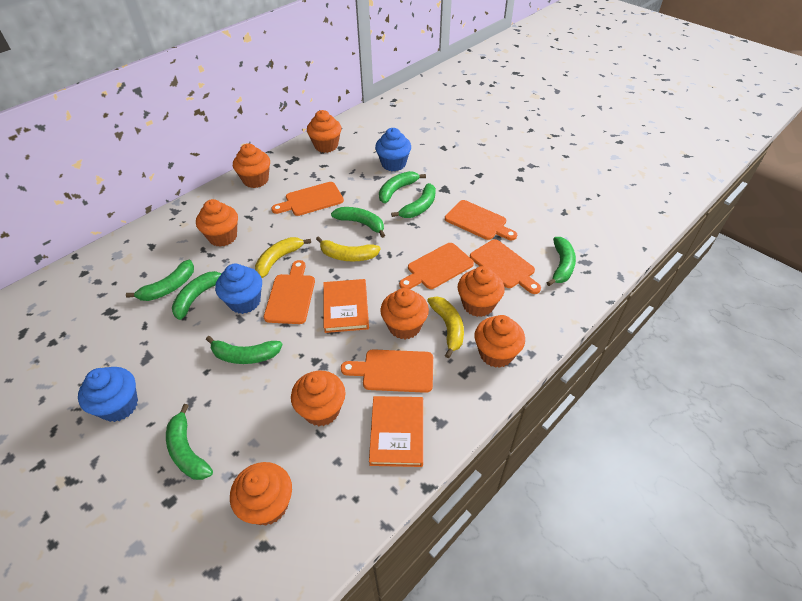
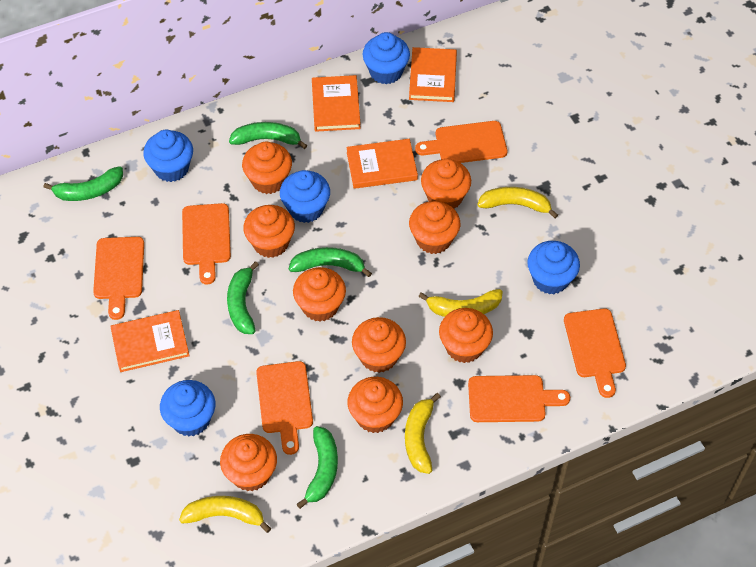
blue cupcake: 3 -> 5
green banana: 8 -> 5
orange book: 2 -> 4
orange cupcake: 8 -> 9
yellow banana: 3 -> 4

